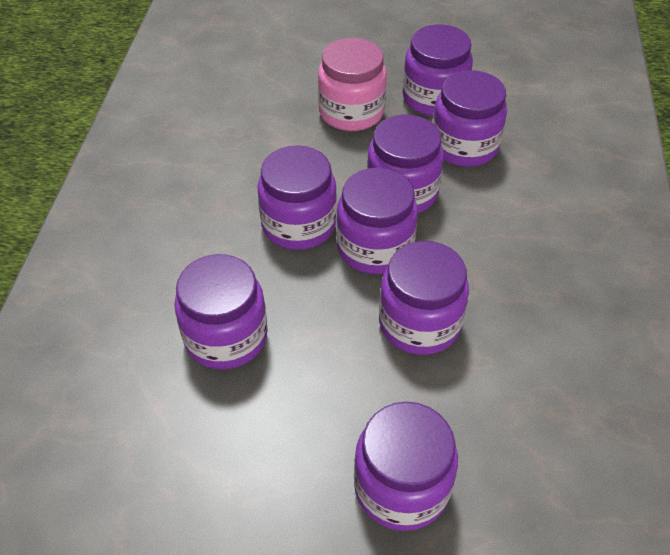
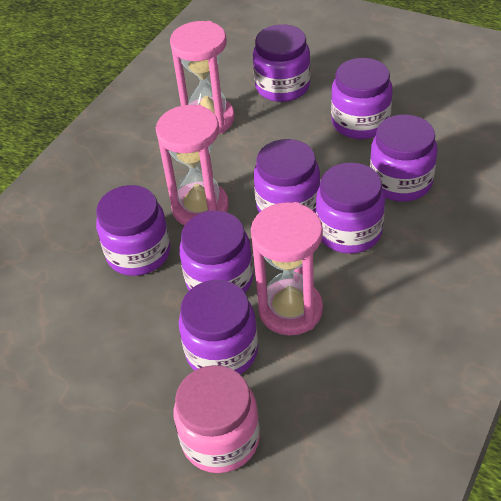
pink hourglass: 0 -> 3

